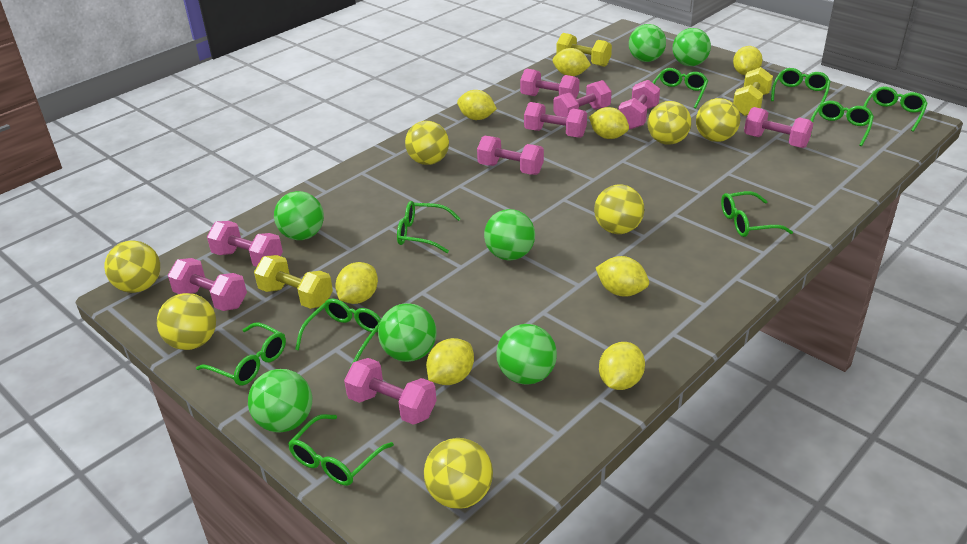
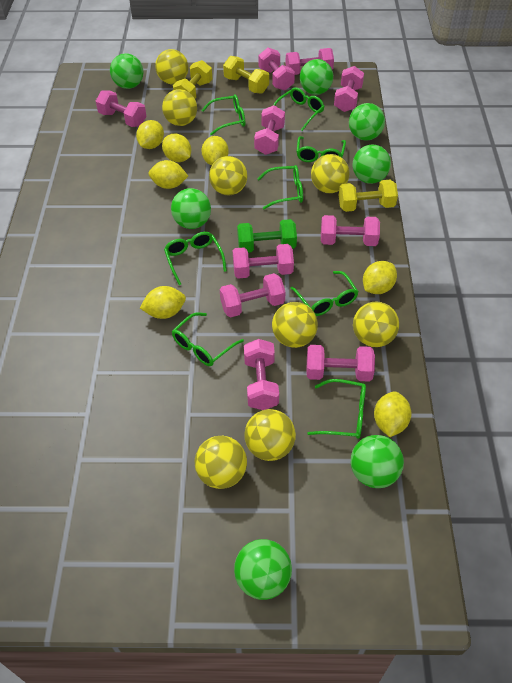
green dumbbell: 0 -> 1
green glasses: 9 -> 8
pink dumbbell: 9 -> 10
yellow ball: 7 -> 8
yellow lemon: 8 -> 7

